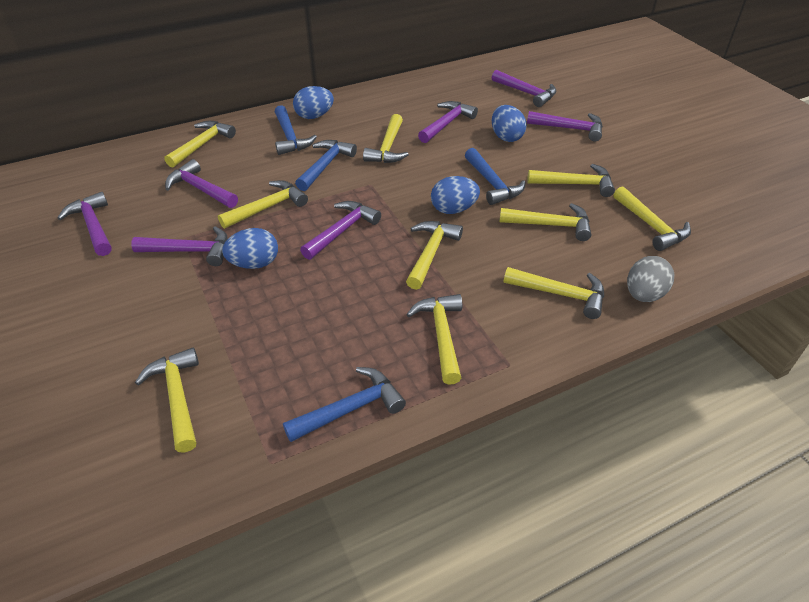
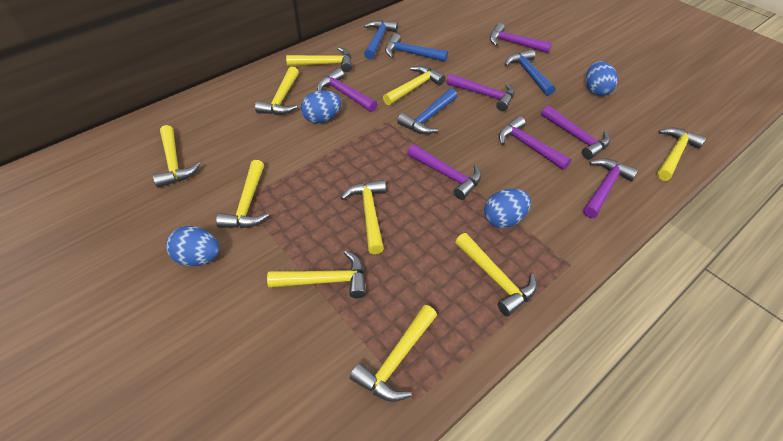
grey egg: 1 -> 0

